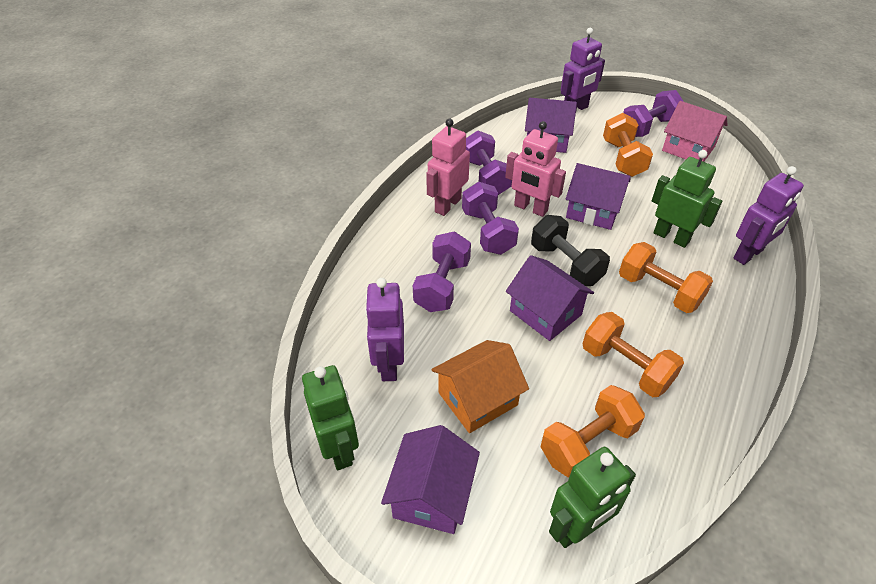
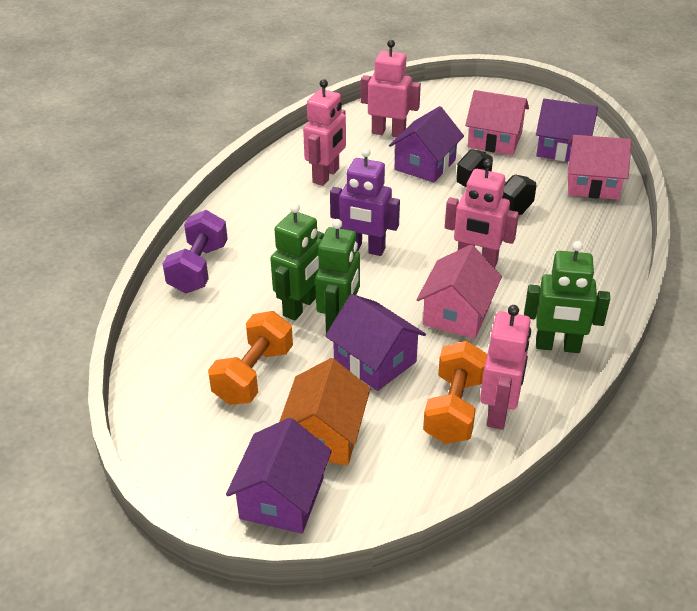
orange dumbbell: 4 -> 2
pink house: 1 -> 3
pink robot: 2 -> 4
purple dumbbell: 4 -> 1
purple robot: 3 -> 1

